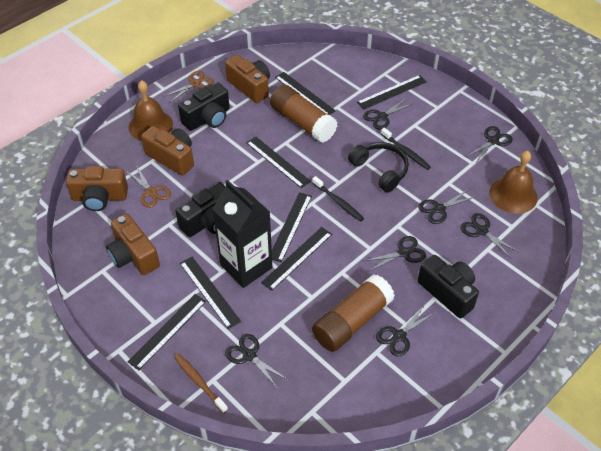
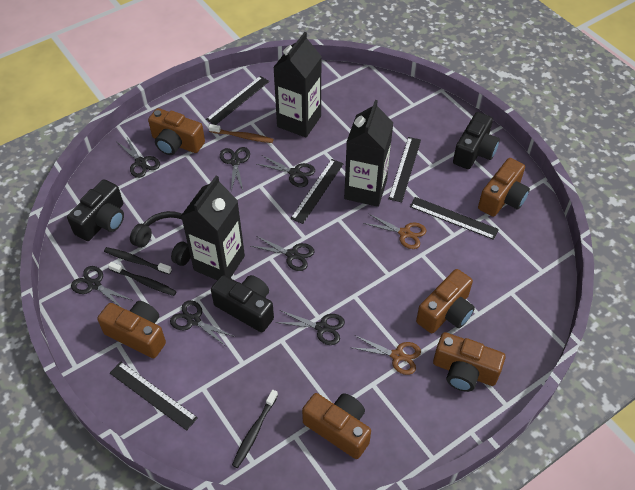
black carton: 1 -> 3
black ruler: 7 -> 5
black toothbrush: 2 -> 3
brown bell: 2 -> 0
brown camera: 4 -> 6
brown glue stick: 2 -> 0

